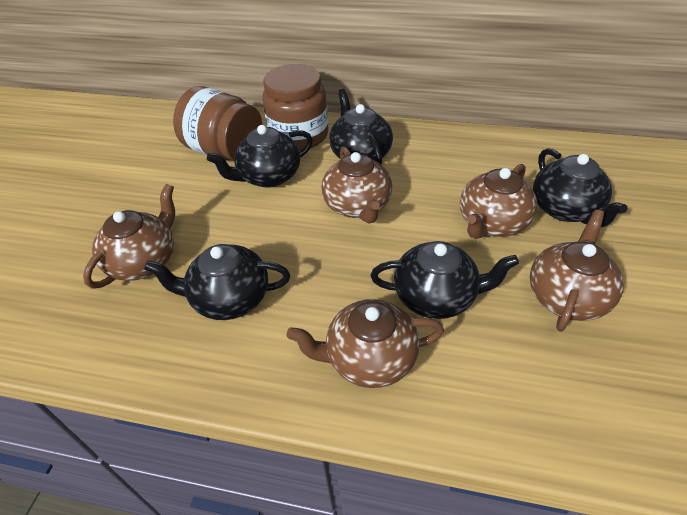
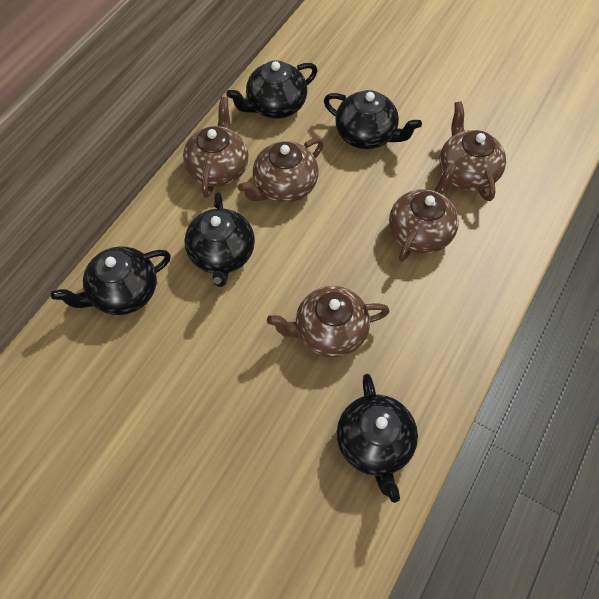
brown jar: 2 -> 0

